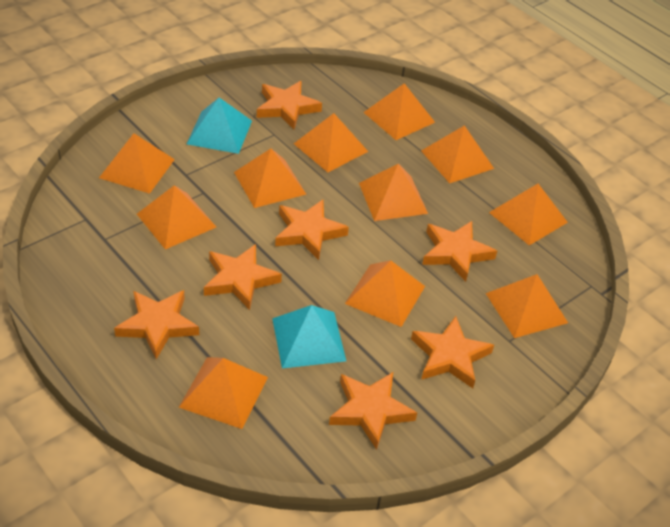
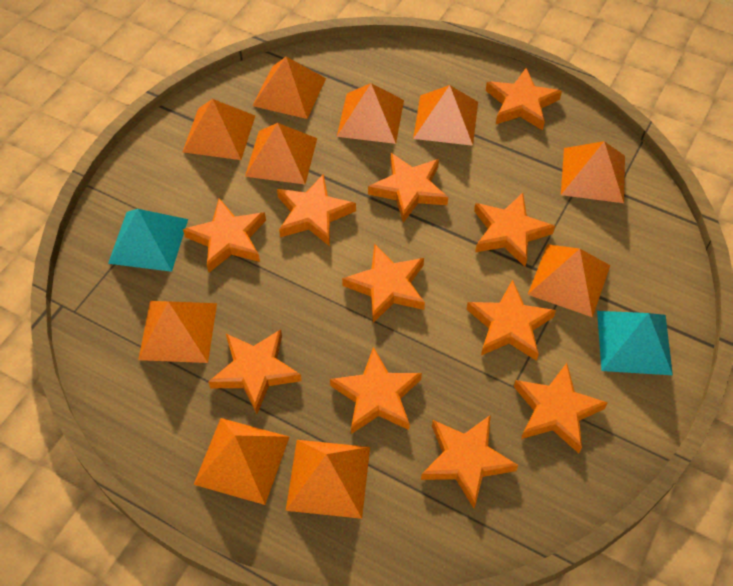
orange pyramid: 11 -> 10
orange star: 7 -> 11

